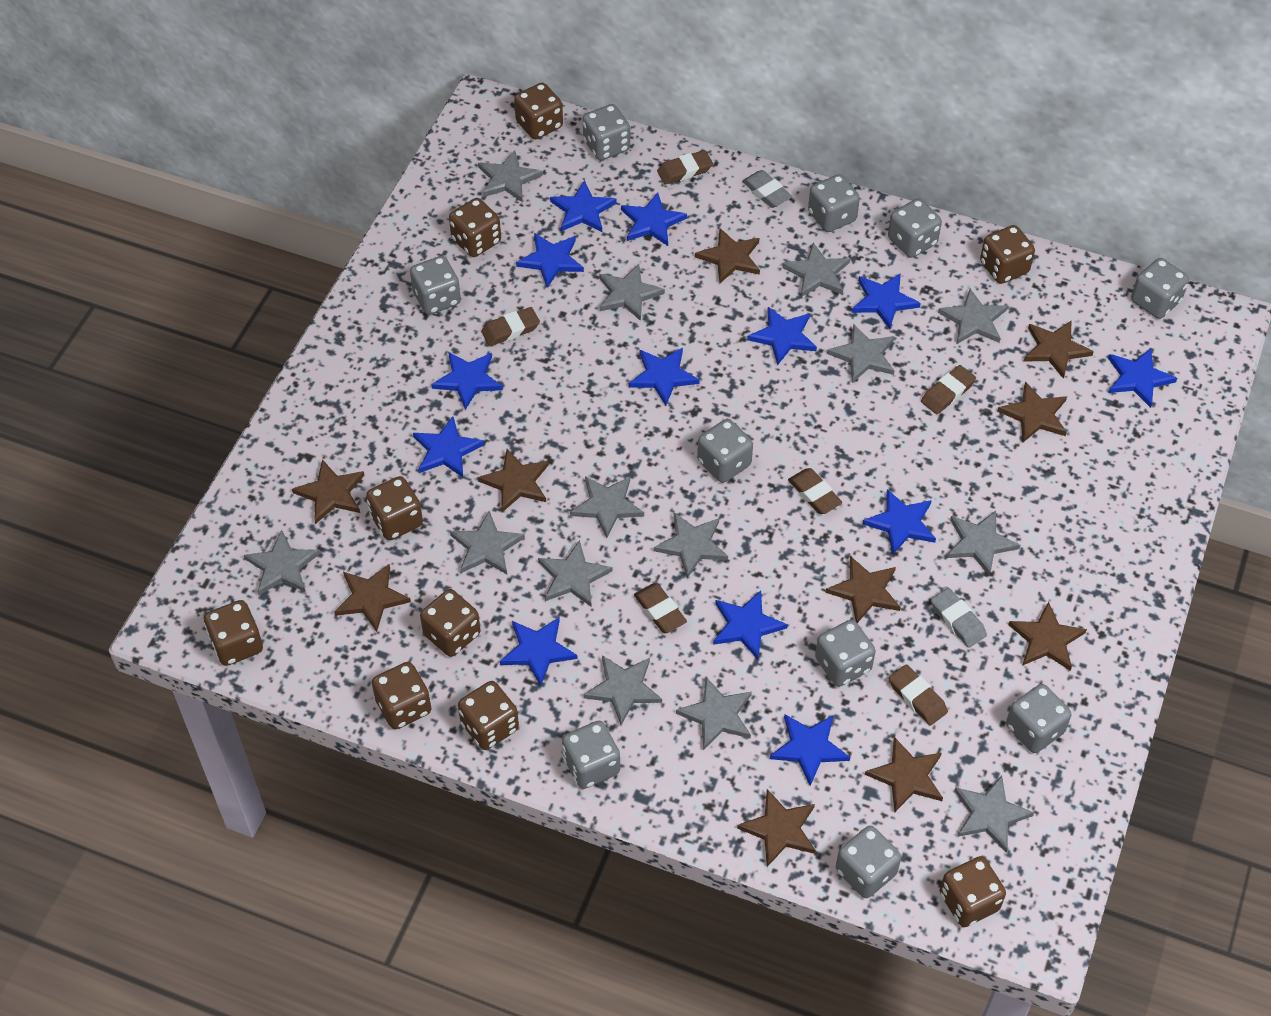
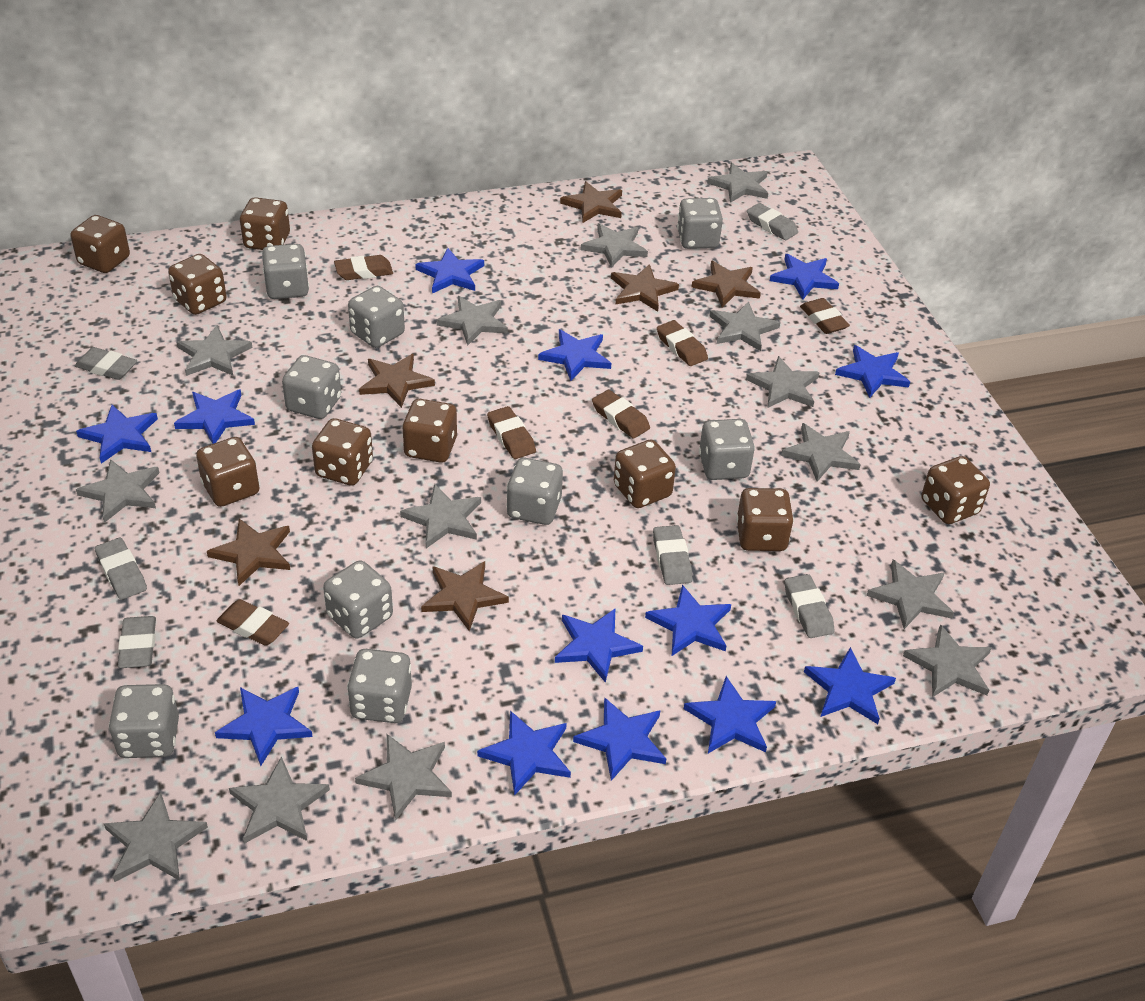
brown star: 10 -> 6
grey dice: 10 -> 9
grey eraser: 2 -> 6

